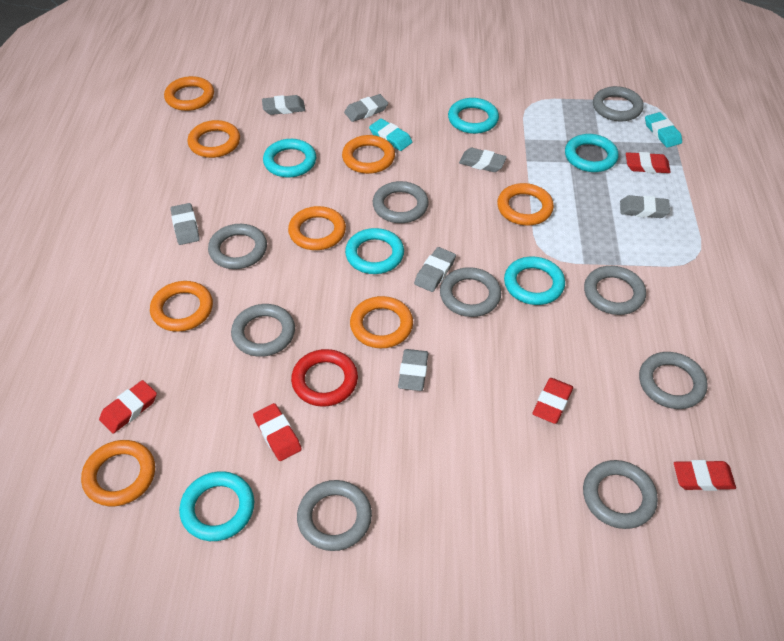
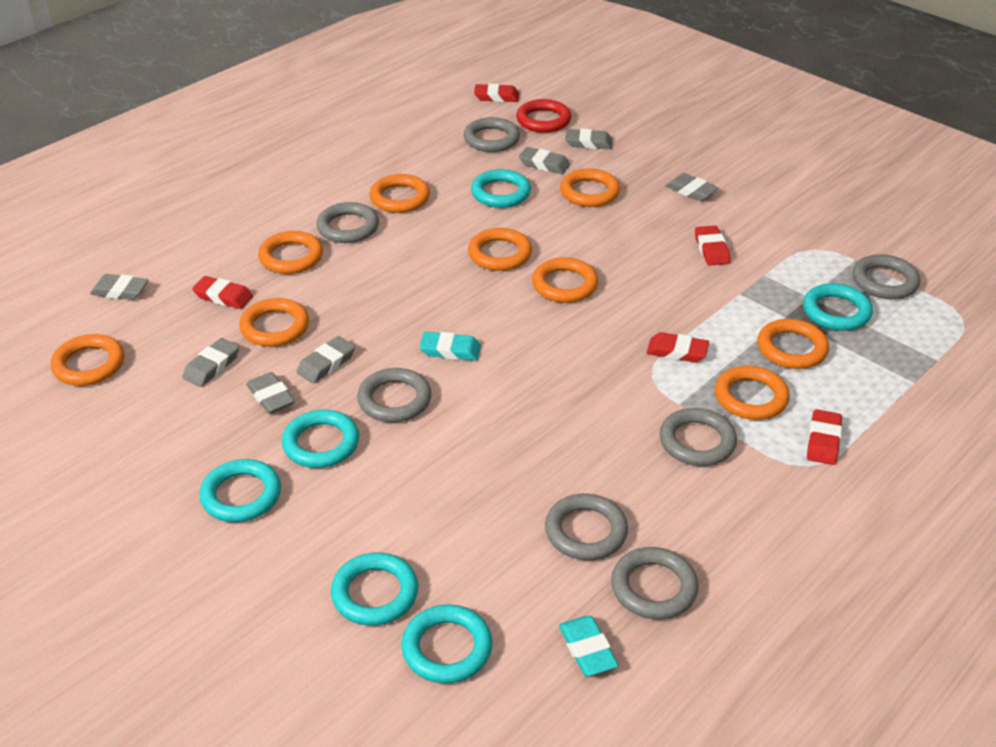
grey ring: 9 -> 7
orange ring: 8 -> 9

